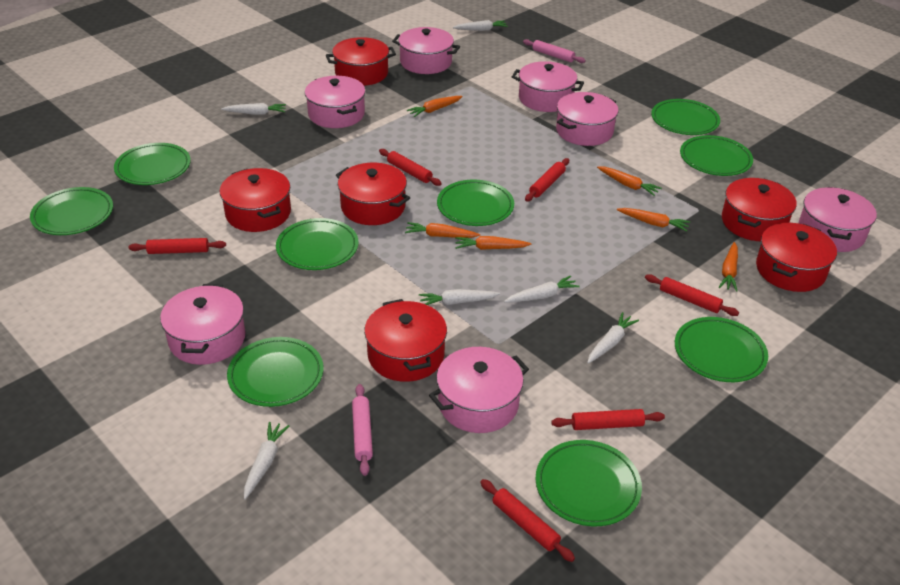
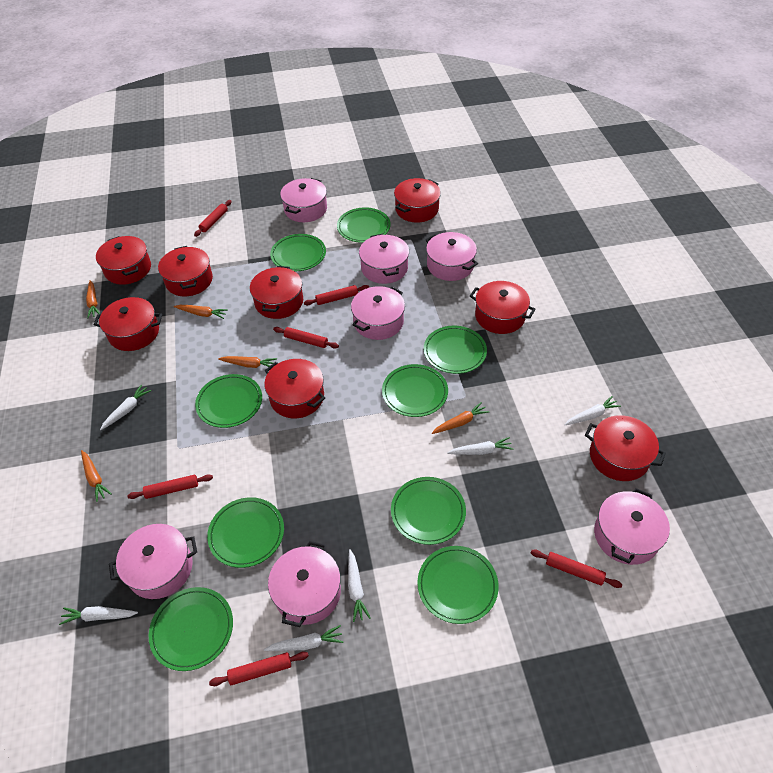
orange carrot: 6 -> 5
pink rolling pin: 2 -> 0
red pot: 6 -> 8

